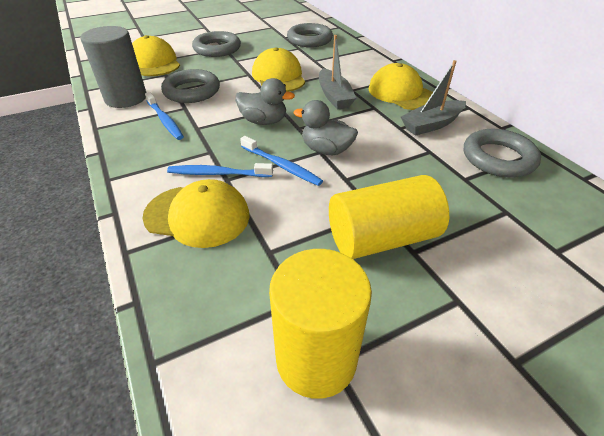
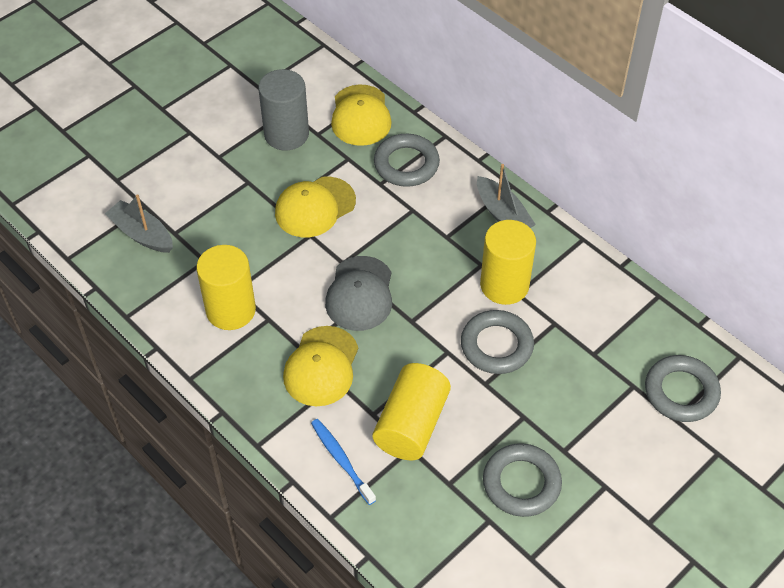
blue toothbrush: 3 -> 1
grey cap: 0 -> 1
grey duck: 2 -> 0
yellow cap: 4 -> 3
yellow cylinder: 2 -> 3

